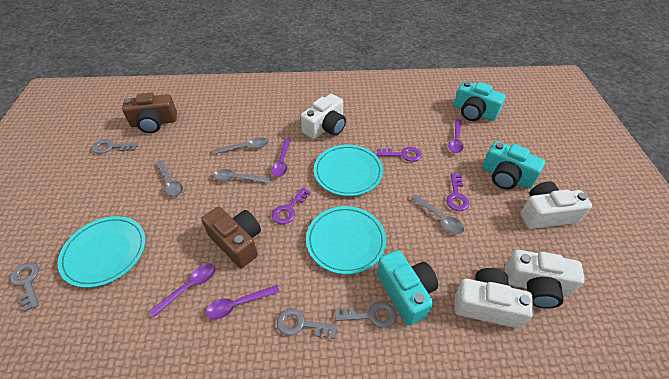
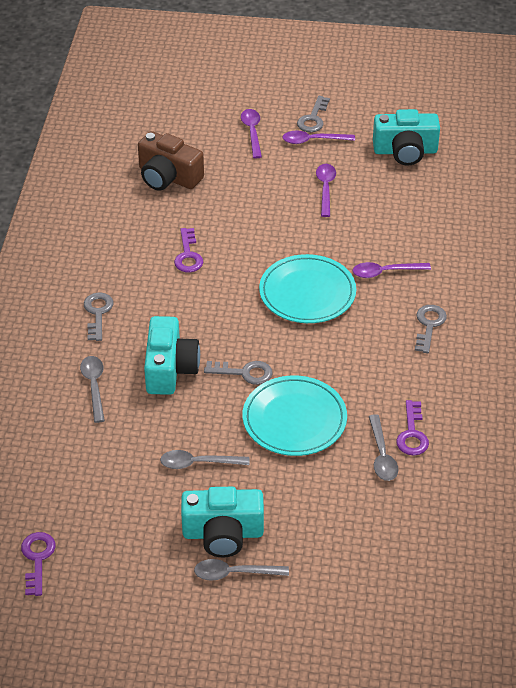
brown camera: 2 -> 1
turquoise plate: 3 -> 2
white camera: 4 -> 0

